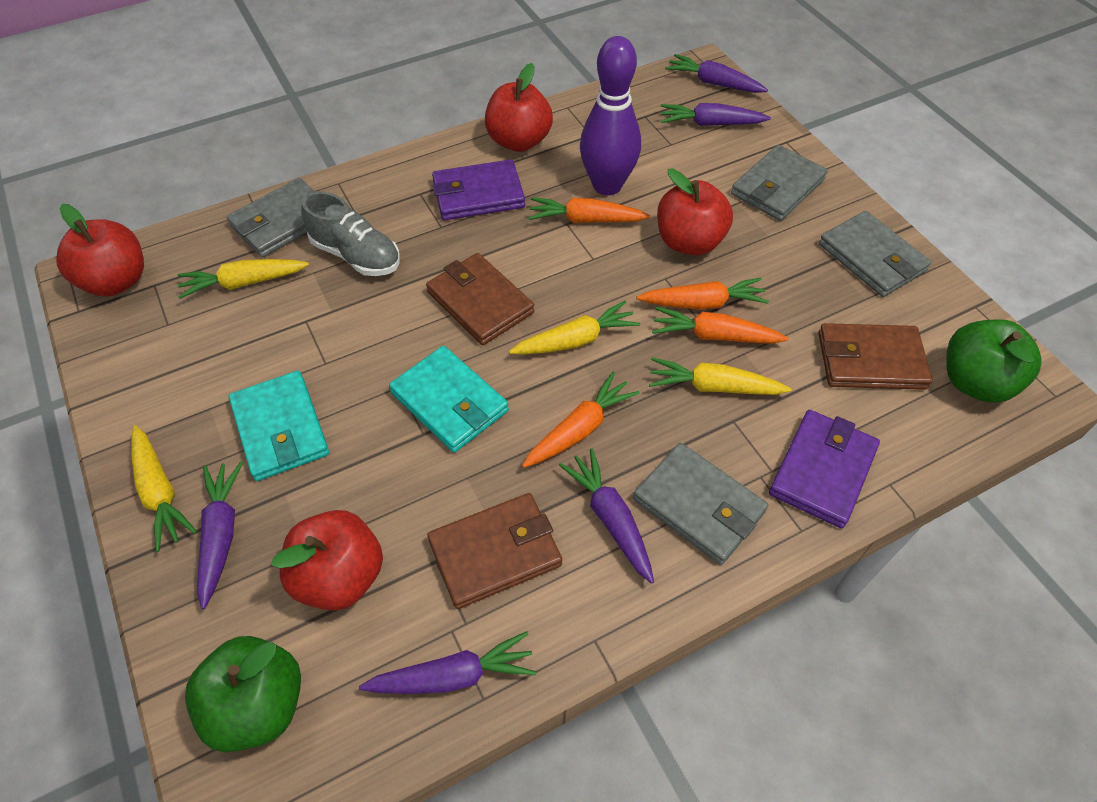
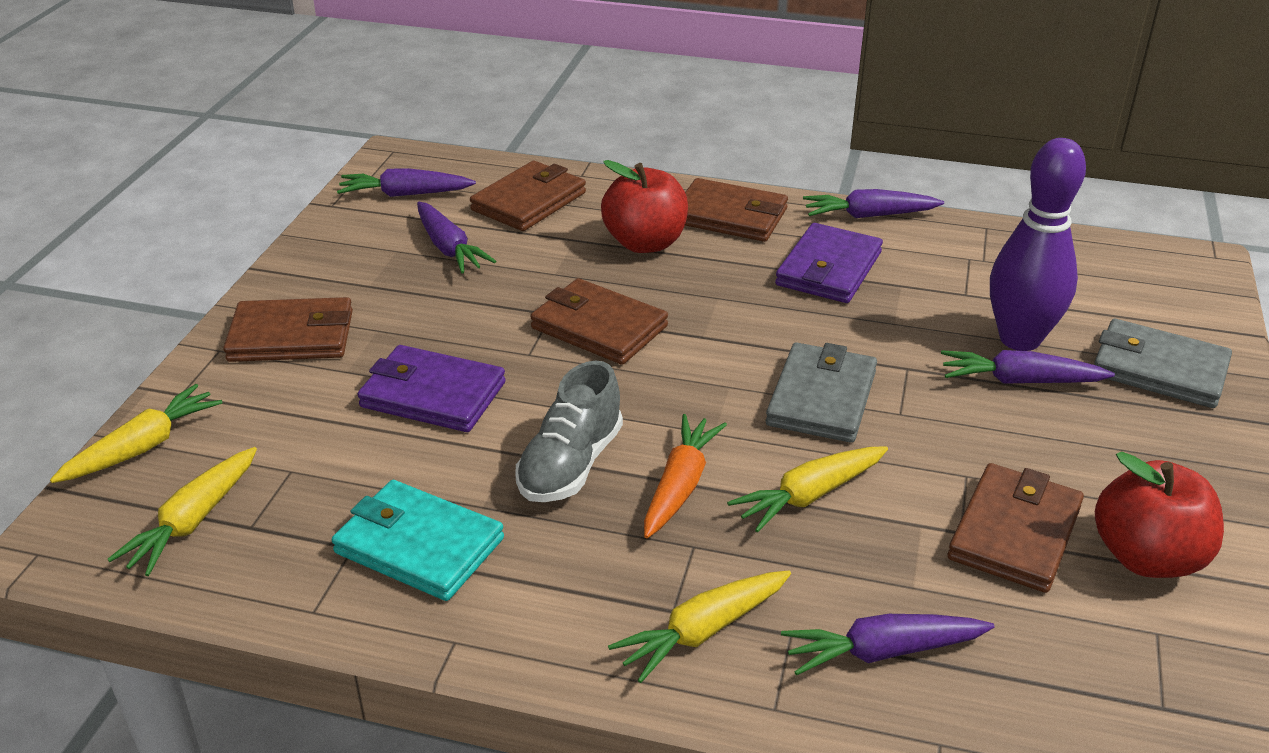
brown wallet: 3 -> 5
green apple: 2 -> 0
grey wallet: 4 -> 2
orange carrot: 4 -> 1
red apple: 4 -> 2
turquoise wallet: 2 -> 1

